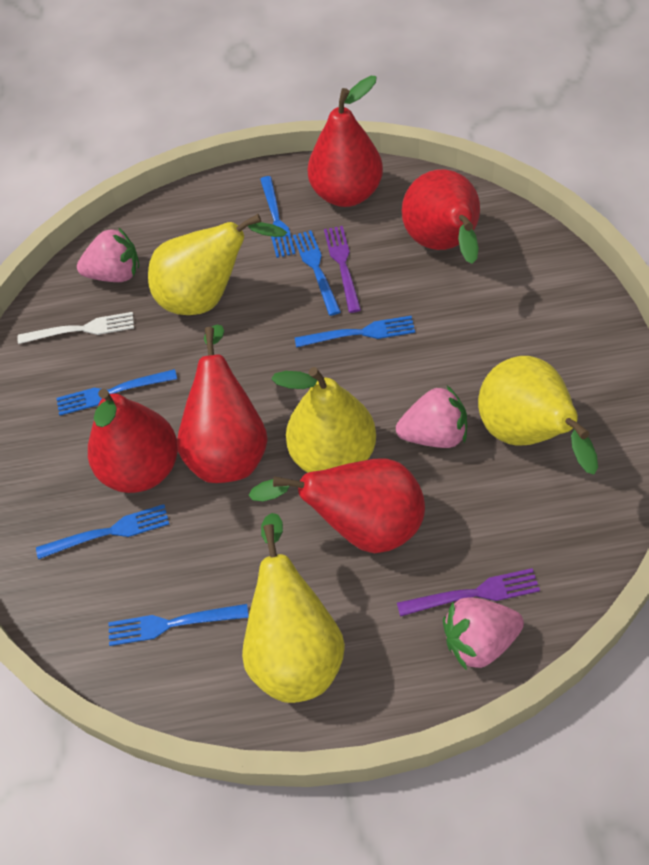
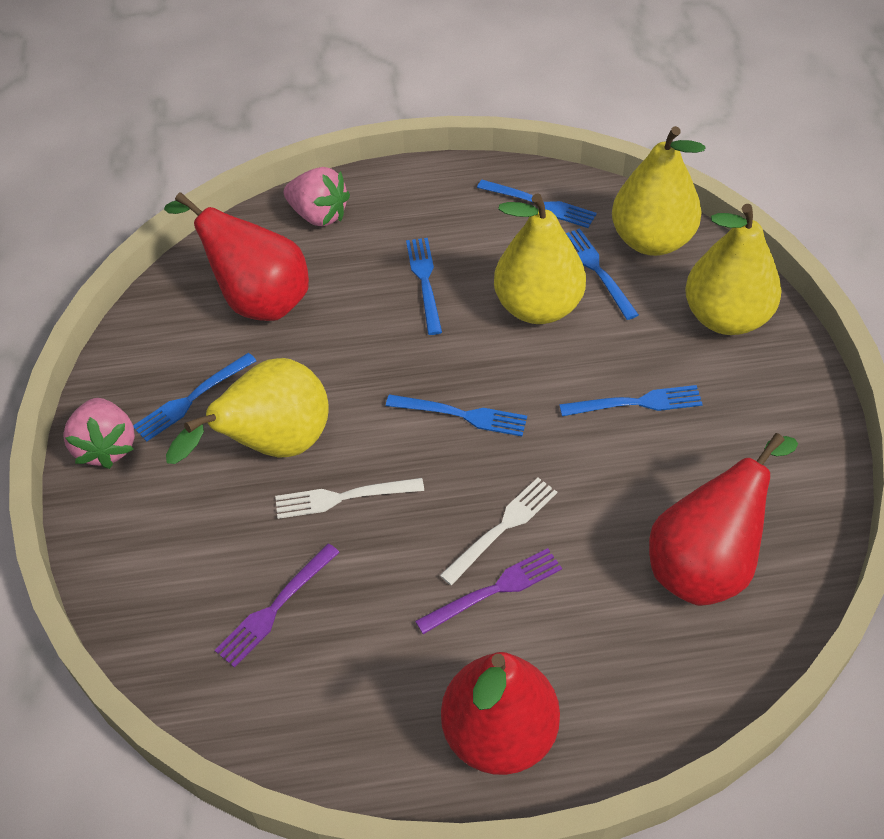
pink strawberry: 3 -> 2
red pear: 5 -> 3
white fork: 1 -> 2

